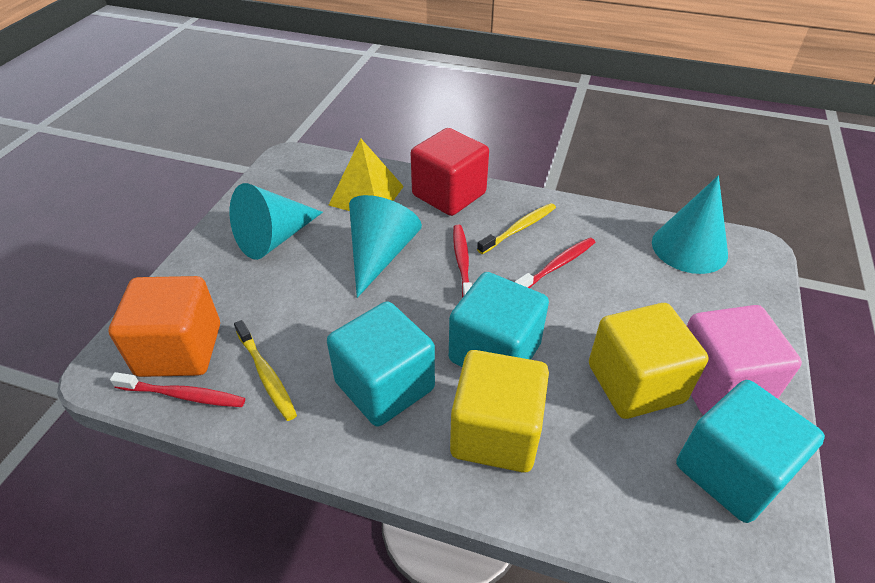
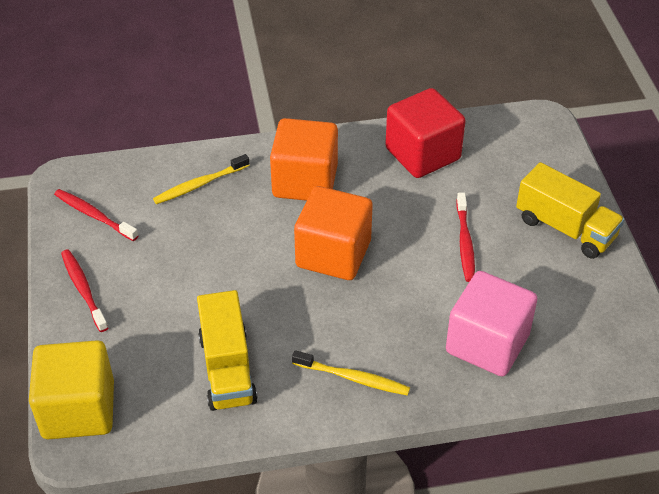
orange cube: 1 -> 2
turquoise cone: 3 -> 0
turquoise cube: 3 -> 0
yellow cube: 2 -> 1
yellow pyramid: 1 -> 0
yellow truck: 0 -> 2

